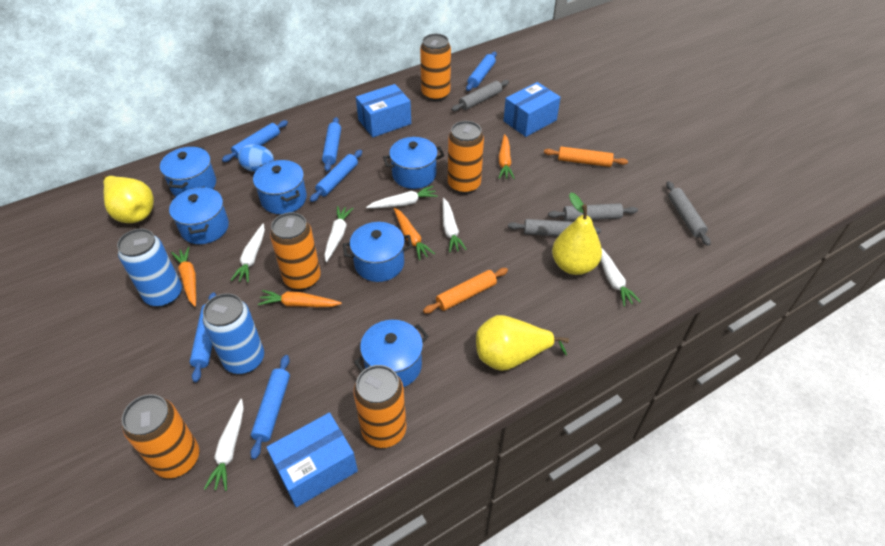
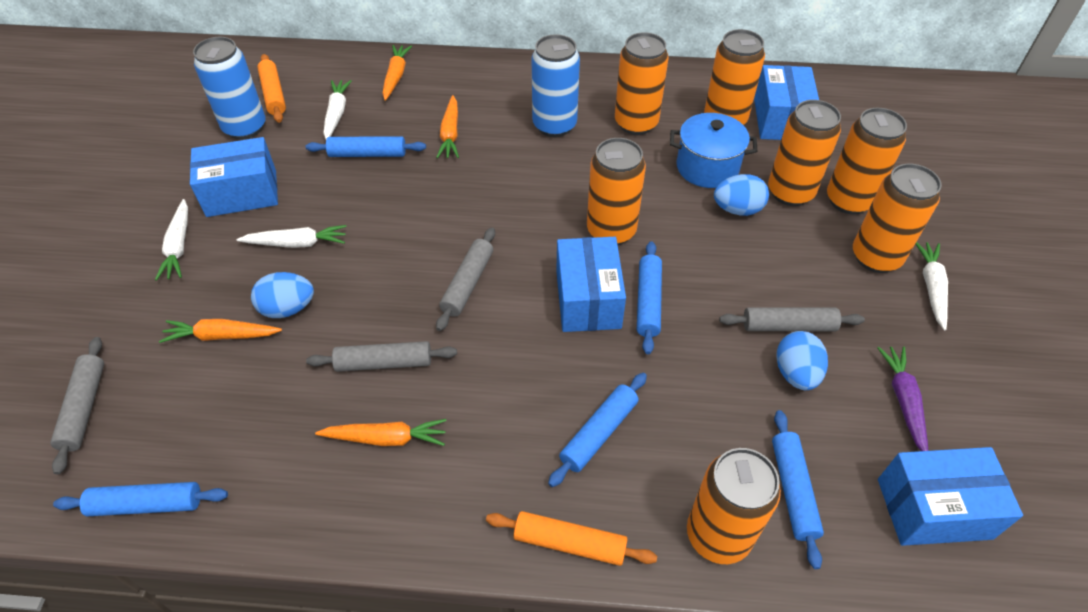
blue box: 3 -> 4
blue egg: 1 -> 3
blue pot: 6 -> 1
blue rolling pin: 6 -> 5
orange can: 5 -> 7
purple carrot: 0 -> 1
white carrot: 6 -> 4
yellow pear: 3 -> 0

